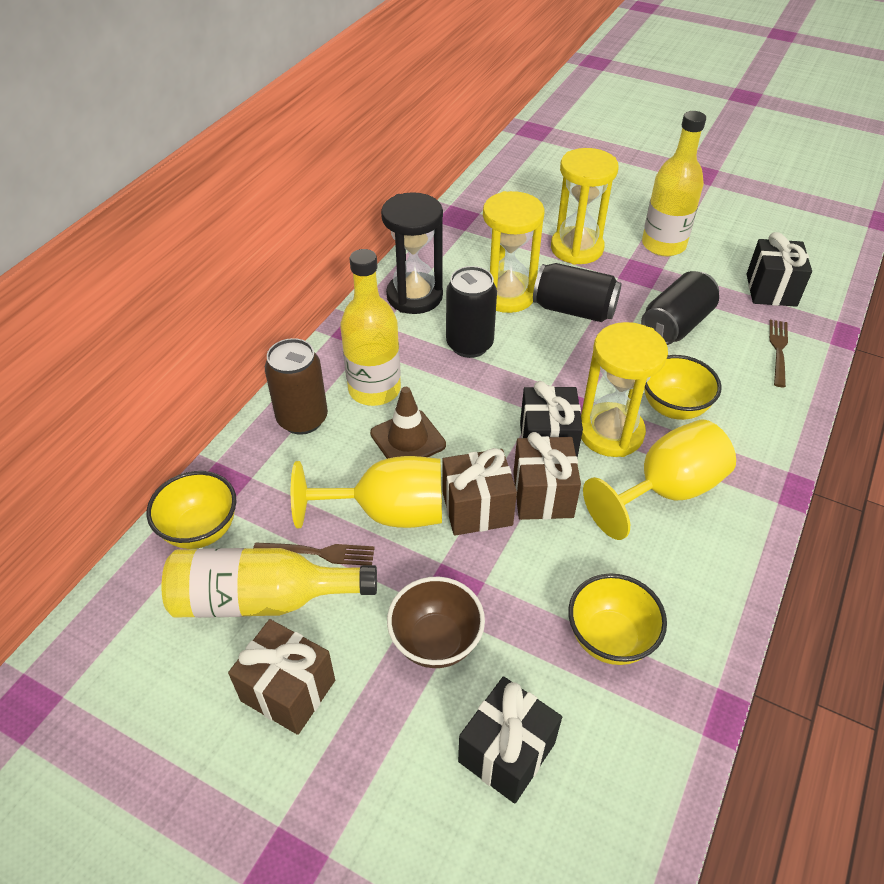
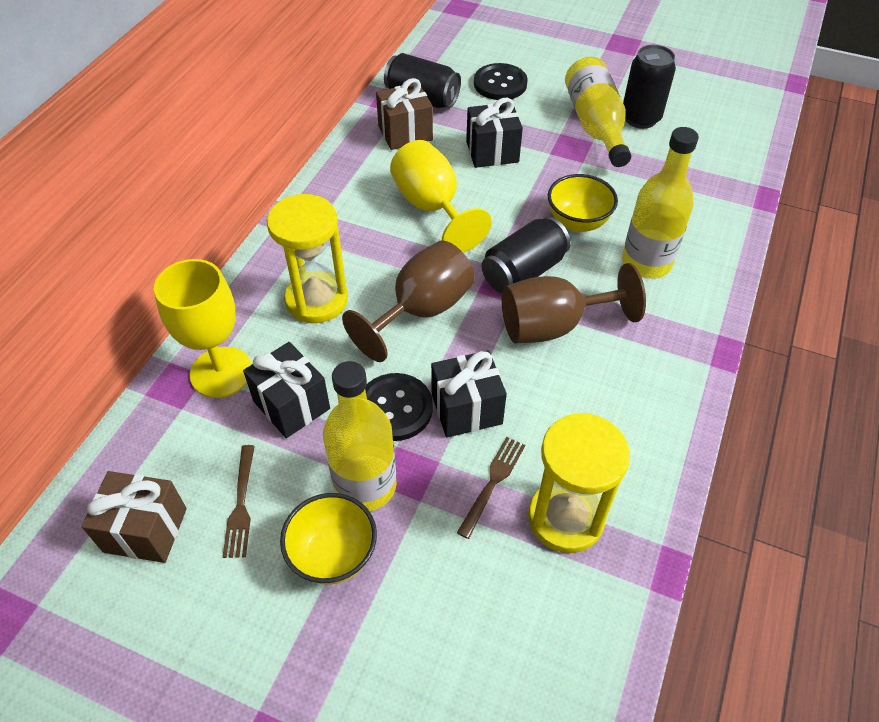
black button: 0 -> 2
black hourglass: 1 -> 0
brown bowl: 1 -> 0
brown can: 1 -> 0
brown gift: 3 -> 2
brown goblet: 0 -> 2
brown traffic cone: 1 -> 0
yellow bowl: 3 -> 2
yellow hourglass: 3 -> 2

